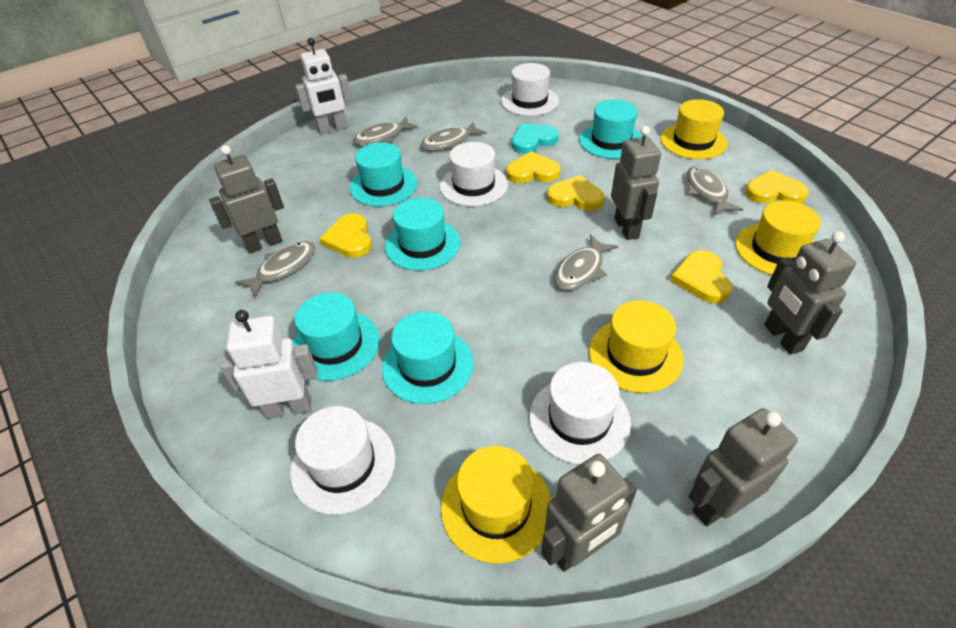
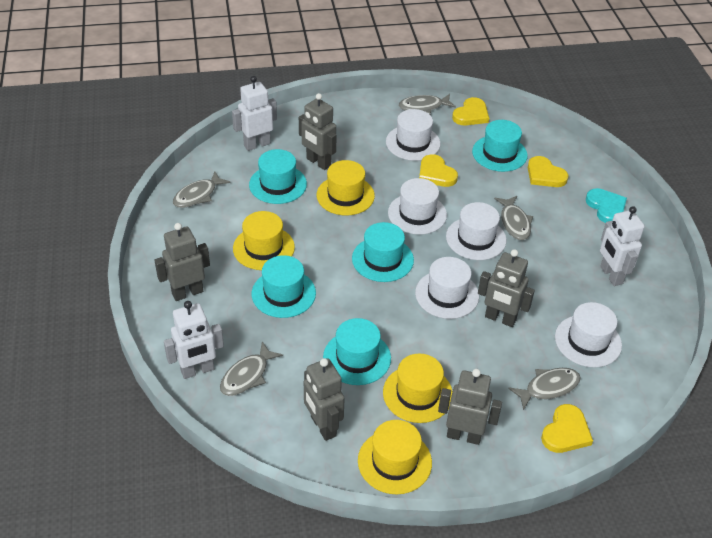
white hat: 4 -> 5
white robot: 2 -> 3
yellow heart: 5 -> 4

